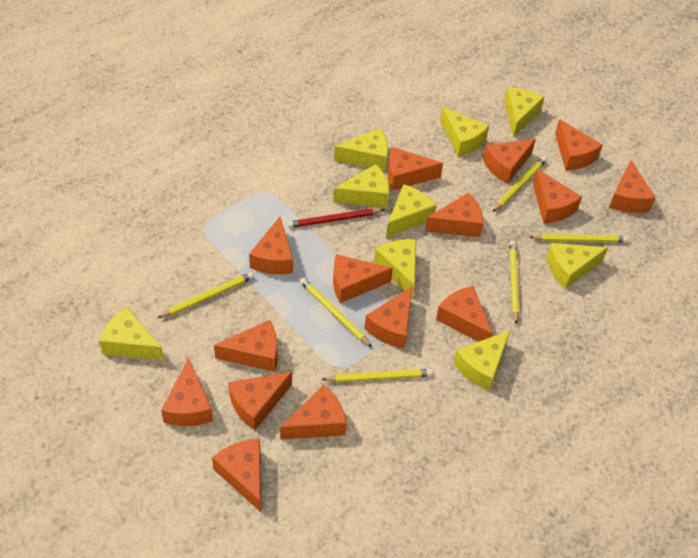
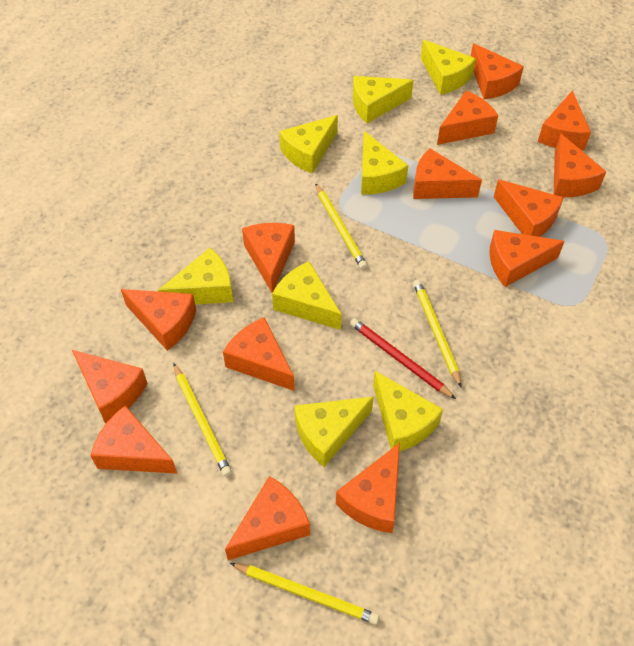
orange cheese: 15 -> 14
yellow cheese: 9 -> 8
yellow pencil: 6 -> 4

